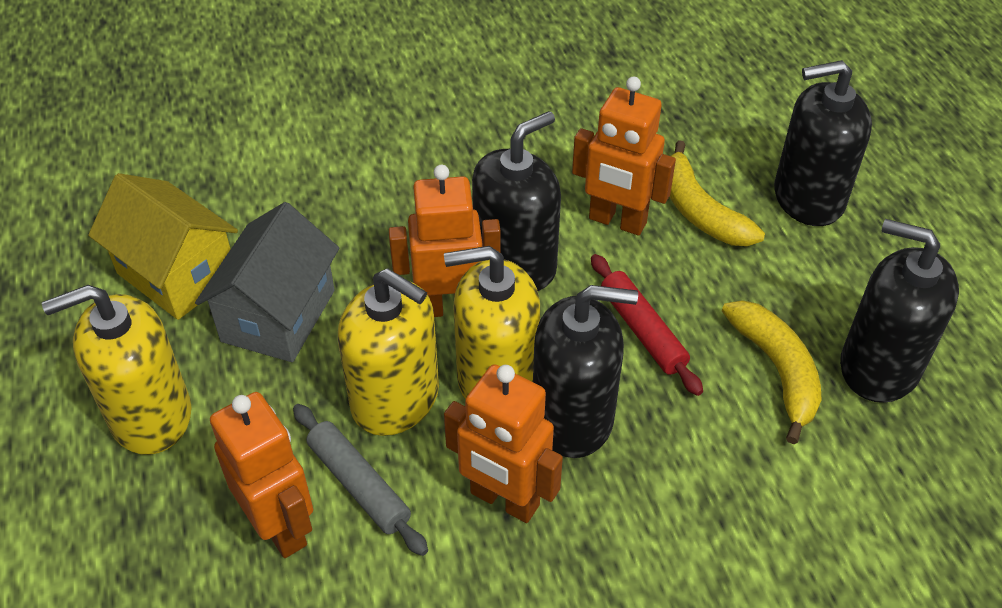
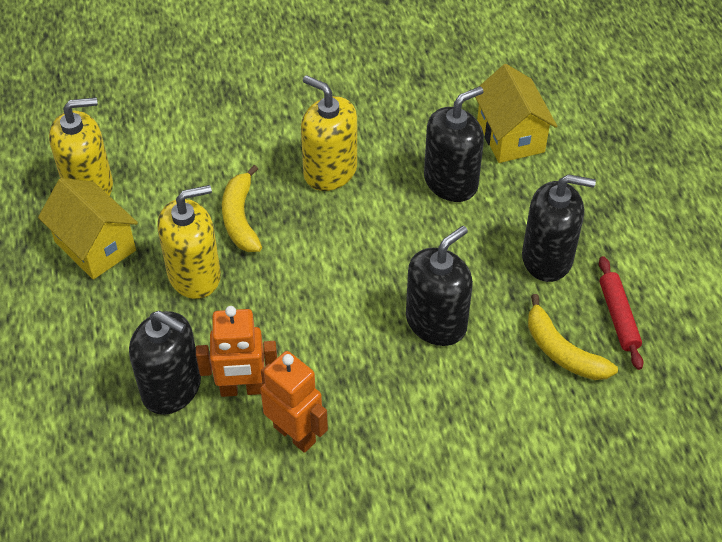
grey house: 1 -> 0
grey rolling pin: 1 -> 0
orange robot: 4 -> 2
yellow house: 1 -> 2

